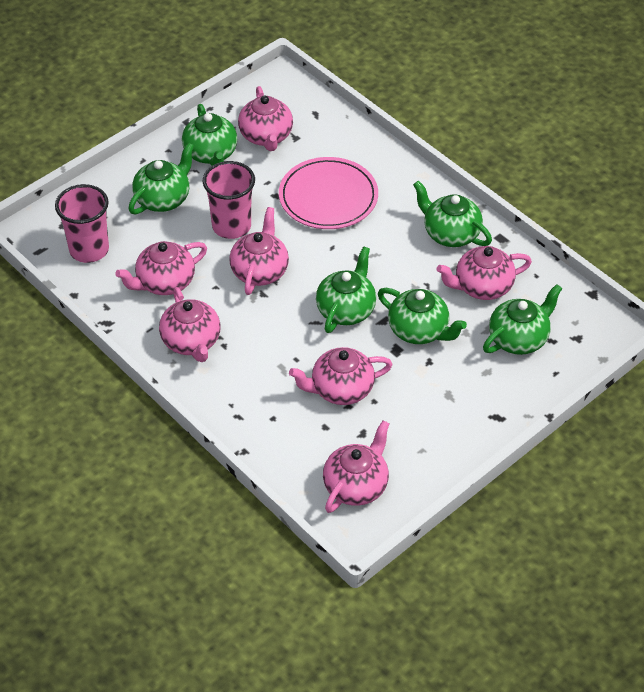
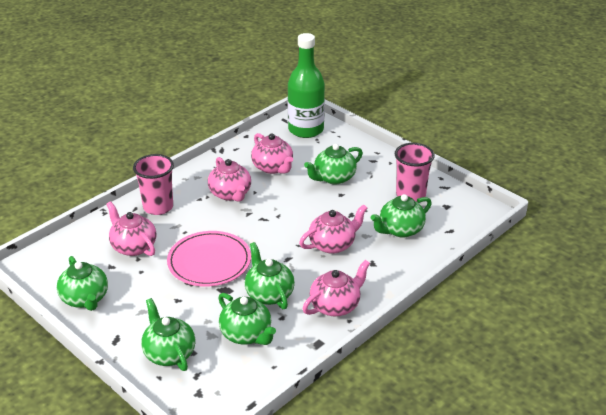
green bottle: 0 -> 1
pink teapot: 7 -> 5

